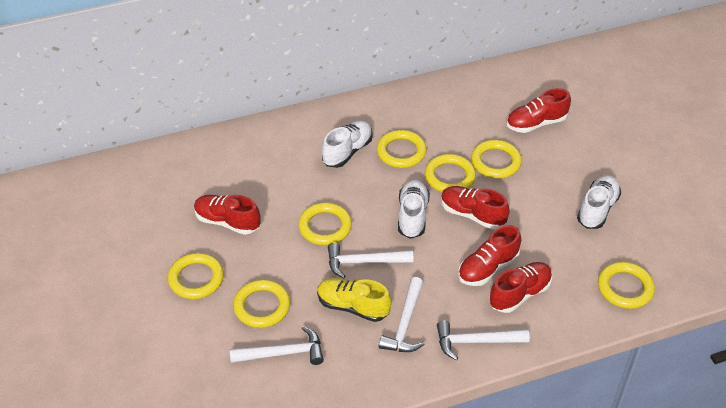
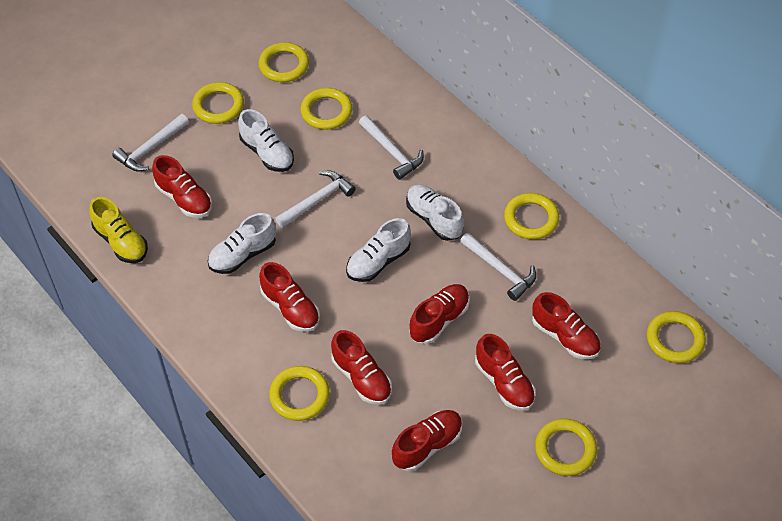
red shoe: 5 -> 7
white shoe: 3 -> 4

